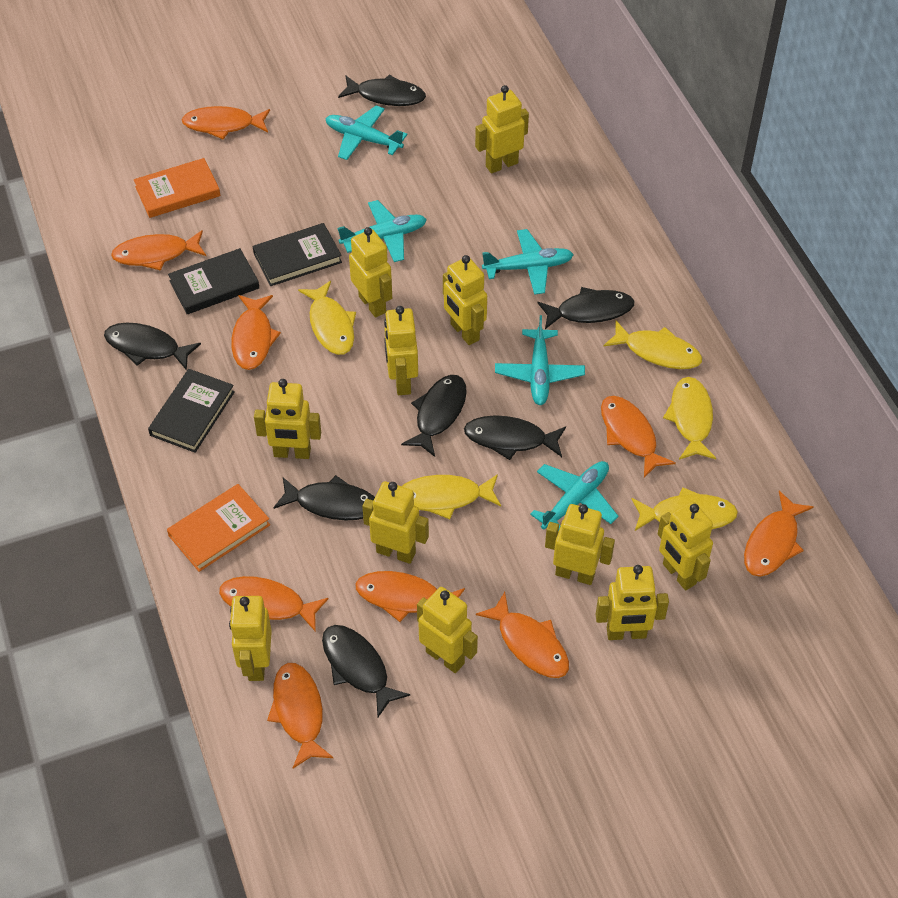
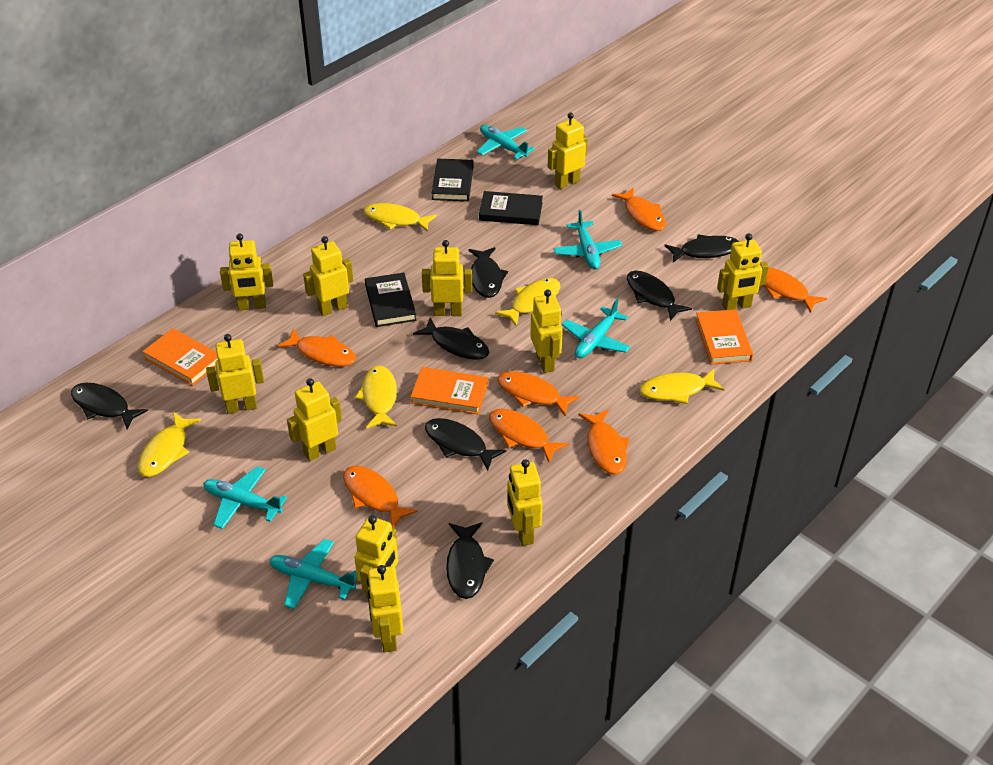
orange book: 2 -> 3
orange fish: 9 -> 7

